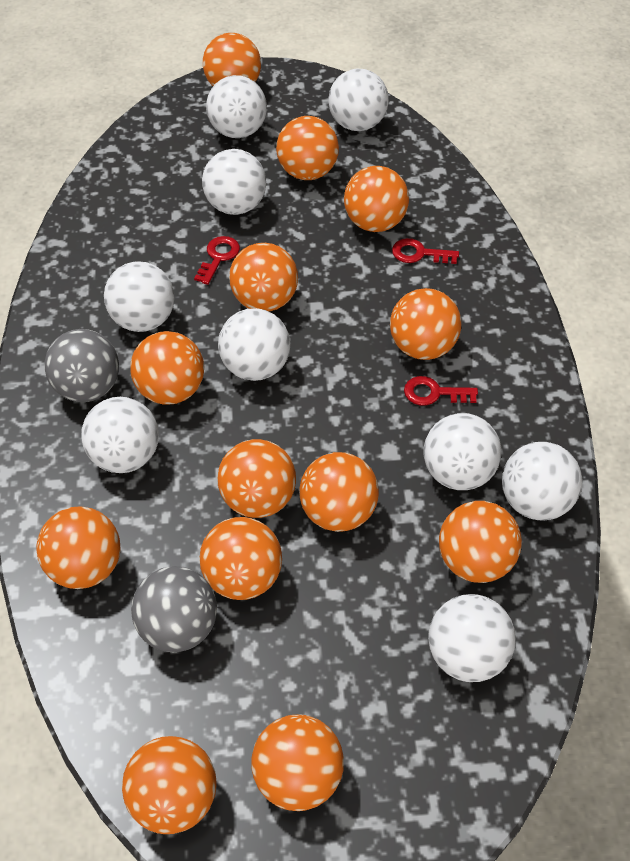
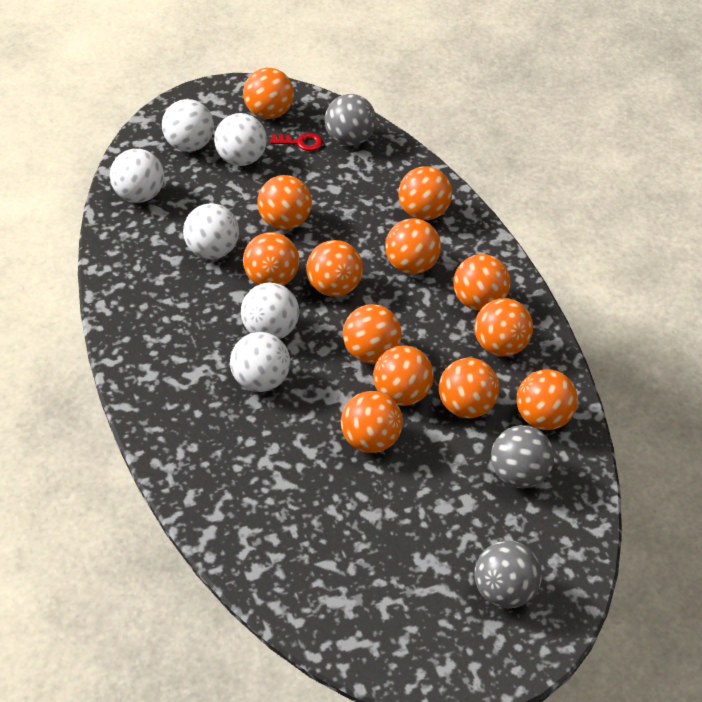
grey ball: 2 -> 3
red key: 3 -> 1
white ball: 9 -> 6

